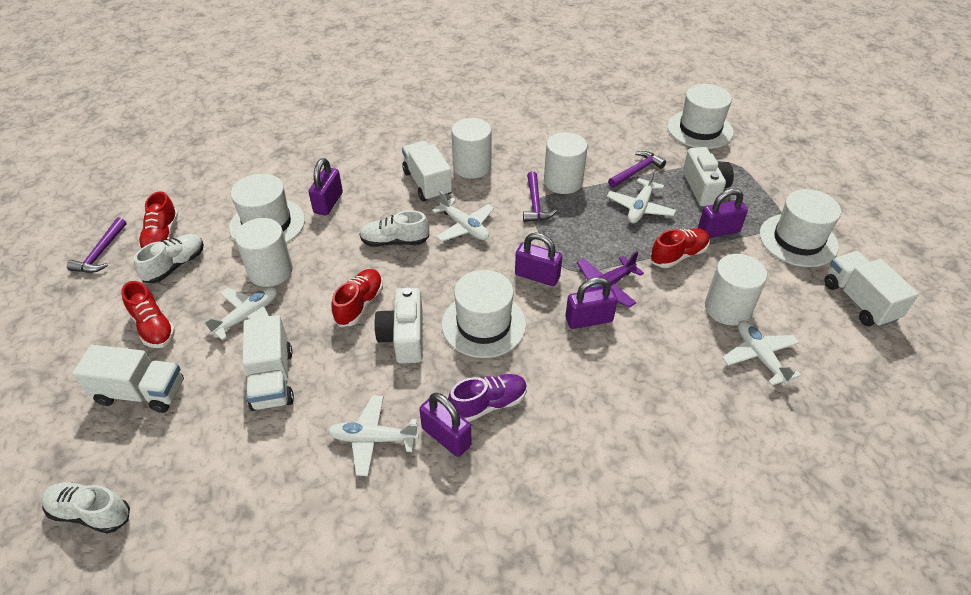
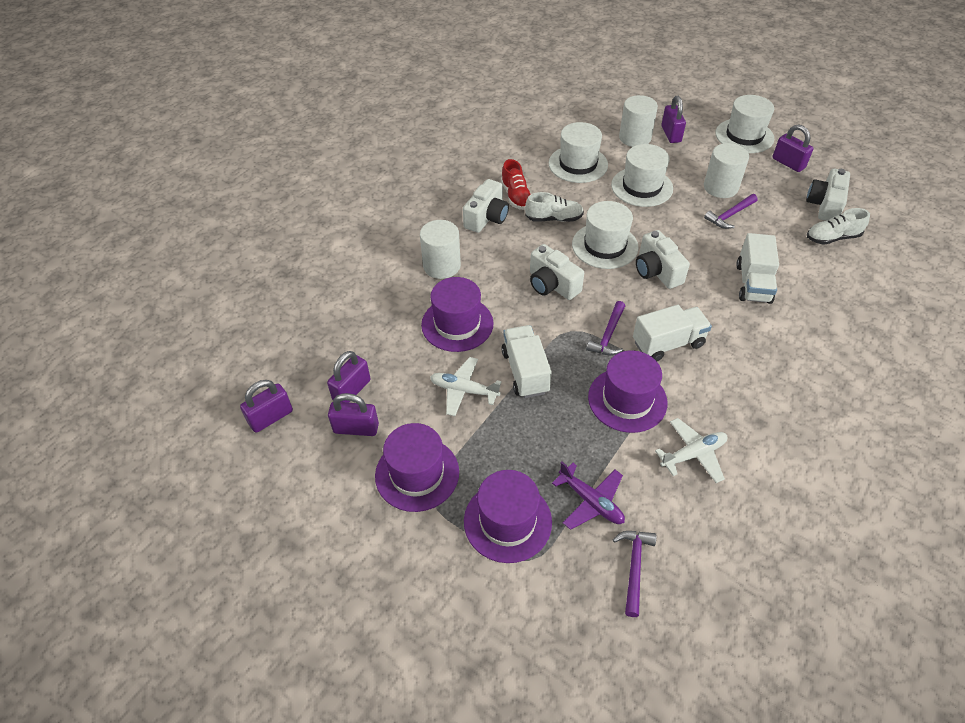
purple hat: 0 -> 4
purple shoe: 1 -> 0
red shoe: 4 -> 1
white camera: 2 -> 4
white cylinder: 4 -> 3
white plane: 5 -> 2
white shoe: 3 -> 2
white truck: 4 -> 3

